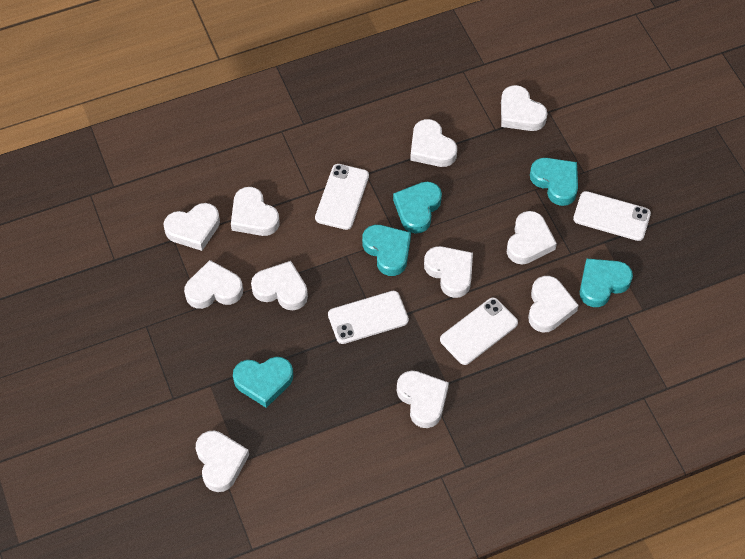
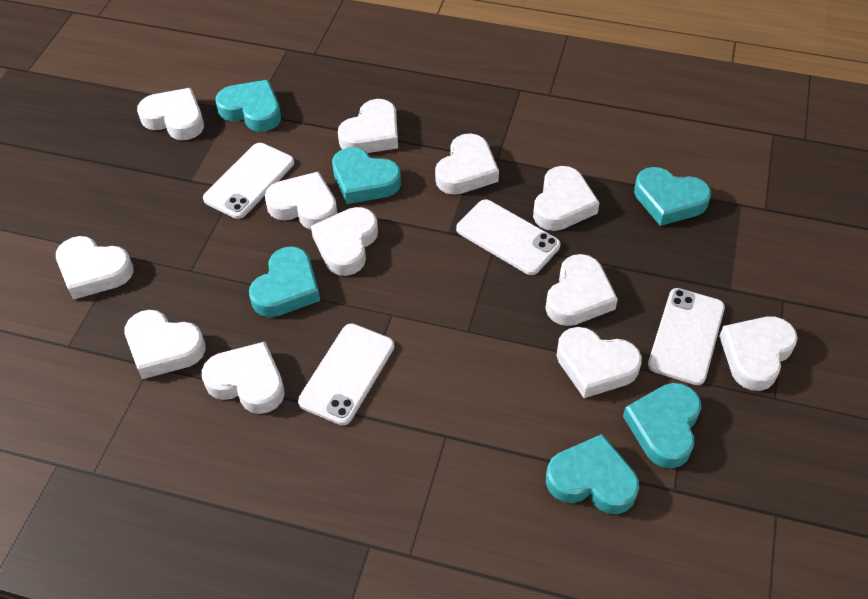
turquoise heart: 5 -> 6
white heart: 11 -> 12

